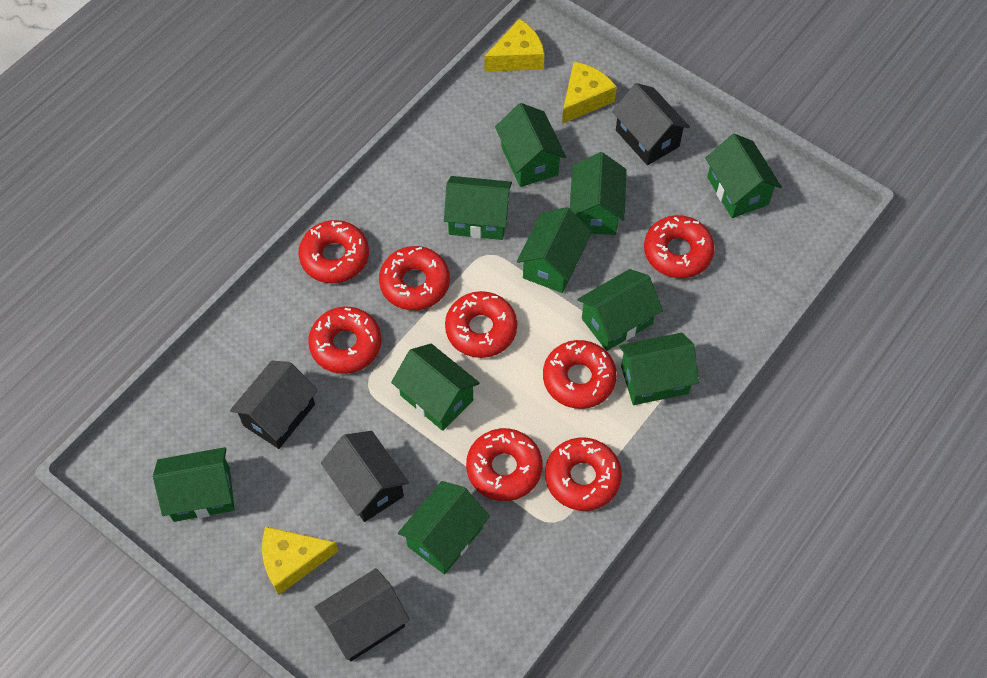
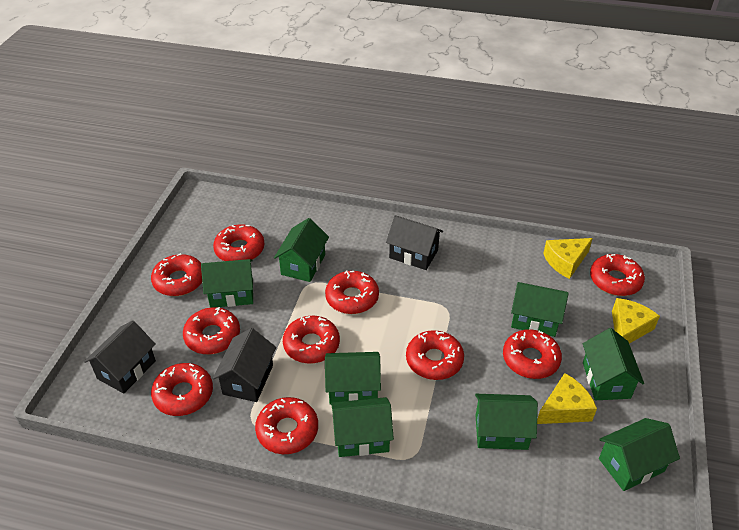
black house: 4 -> 3
green house: 10 -> 8
red donut: 8 -> 10

